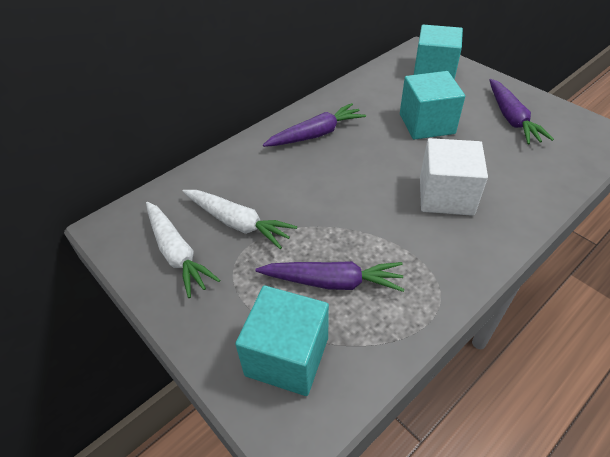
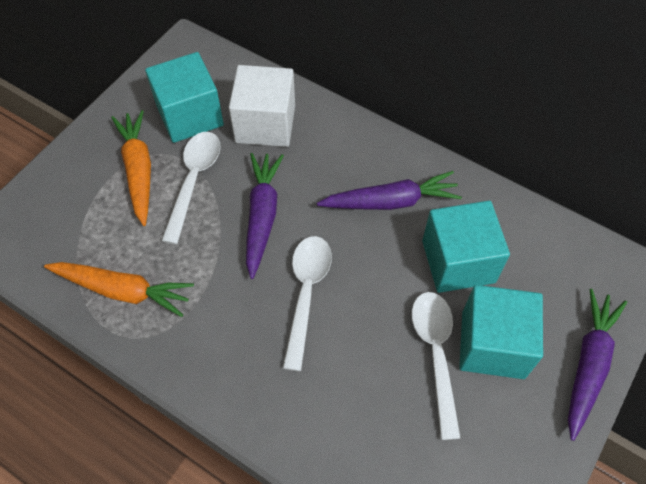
orange carrot: 0 -> 2
white carrot: 2 -> 0
white spoon: 0 -> 3

